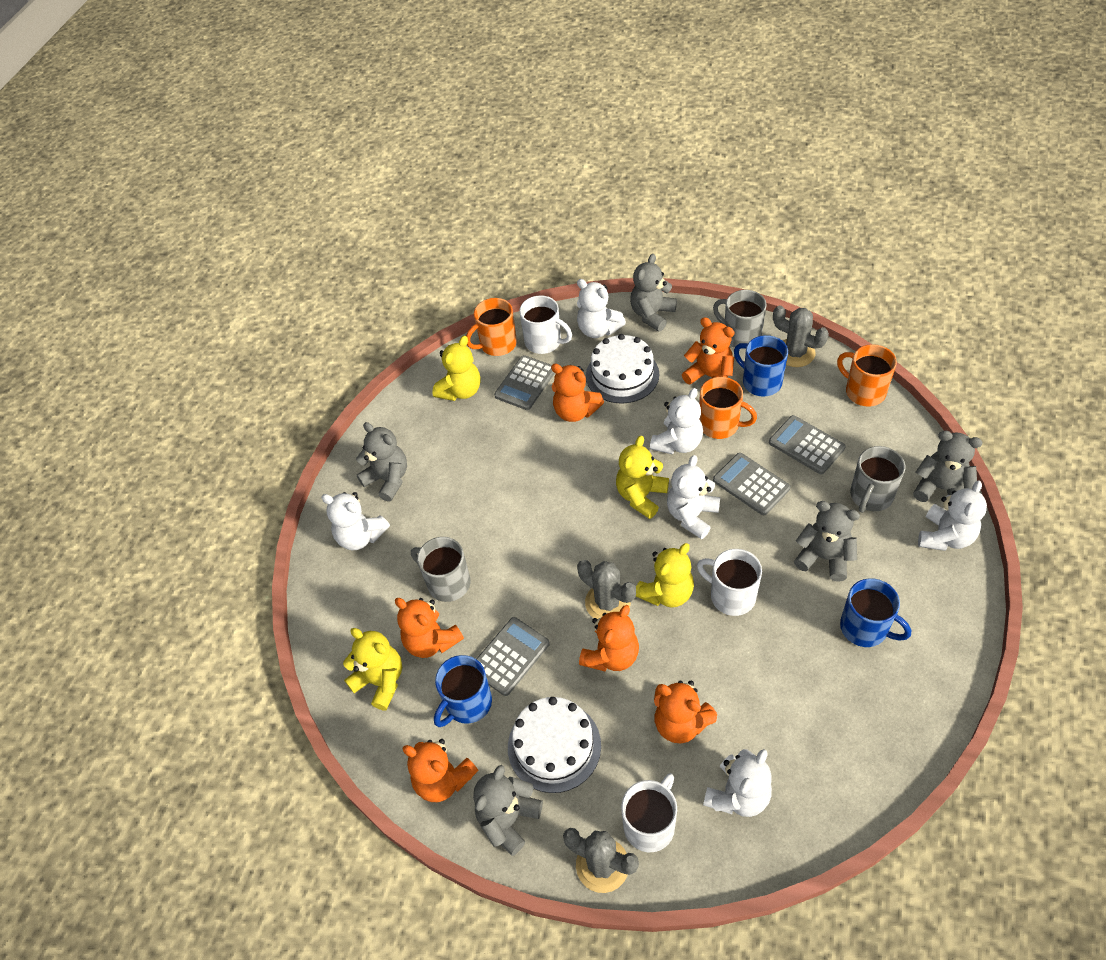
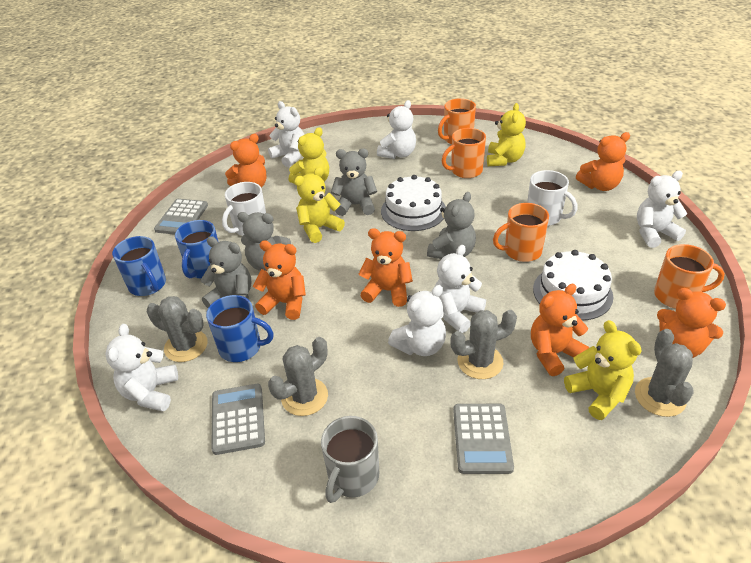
grey cactus: 3 -> 4
grey calculator: 4 -> 3
grey mug: 3 -> 1
grey teddy bear: 5 -> 4
orange mug: 3 -> 4
white mug: 3 -> 2

